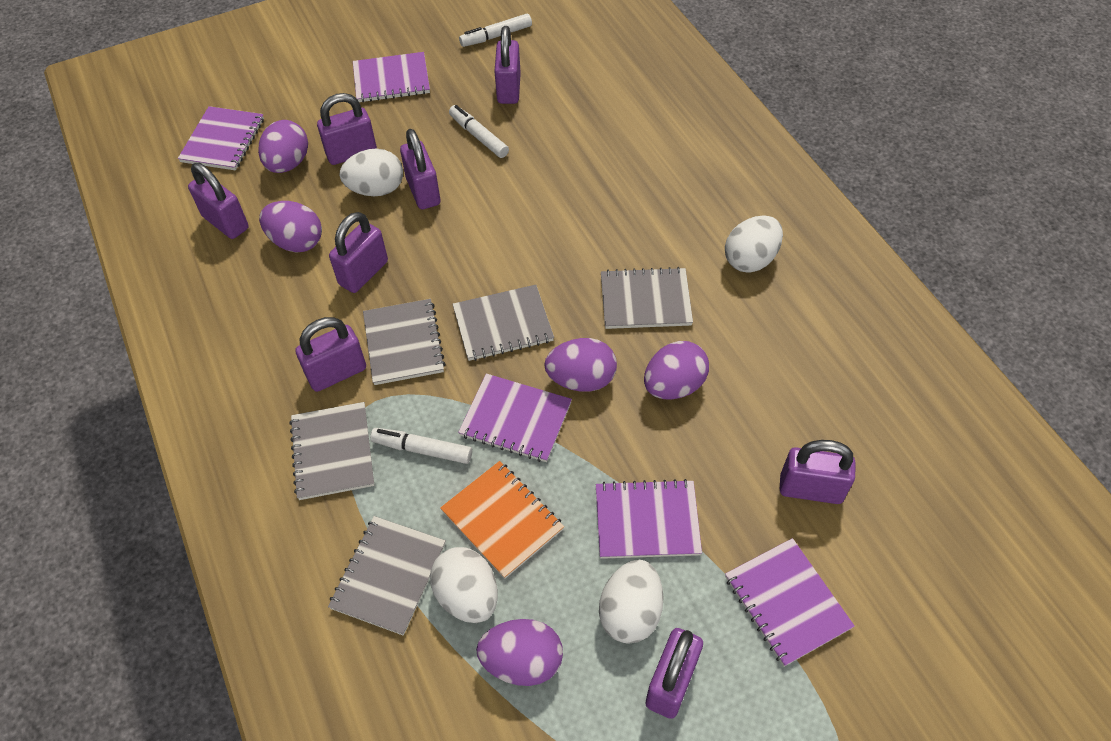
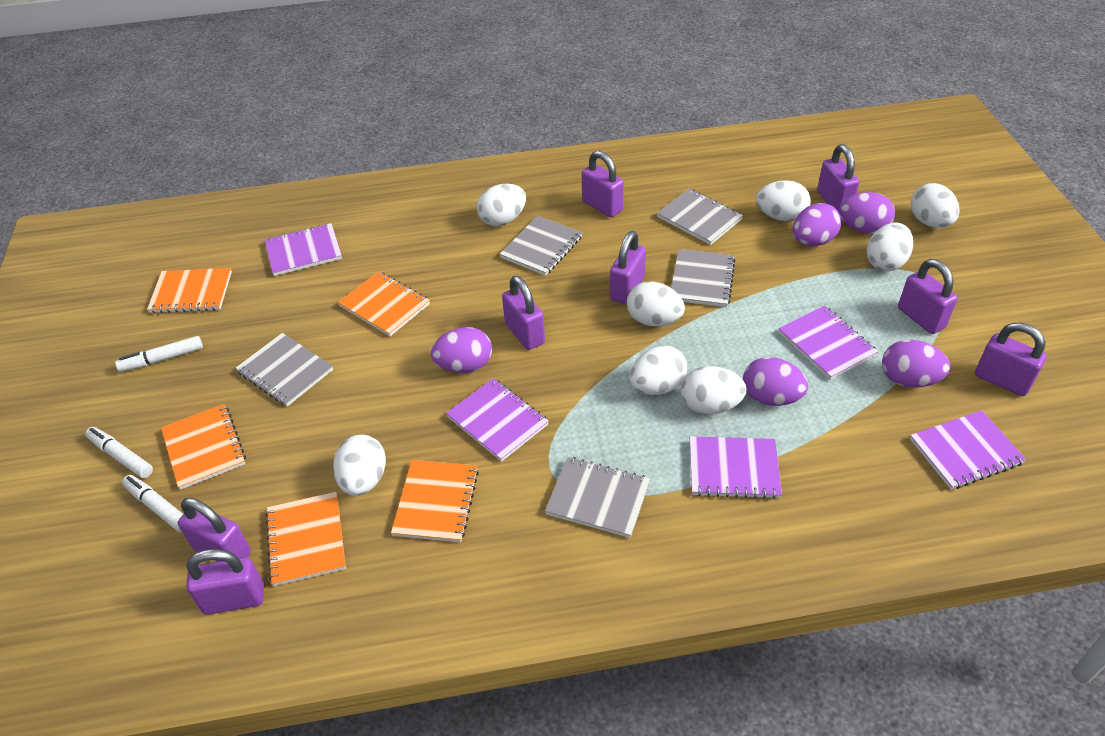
orange notebook: 1 -> 5
white egg: 4 -> 8

